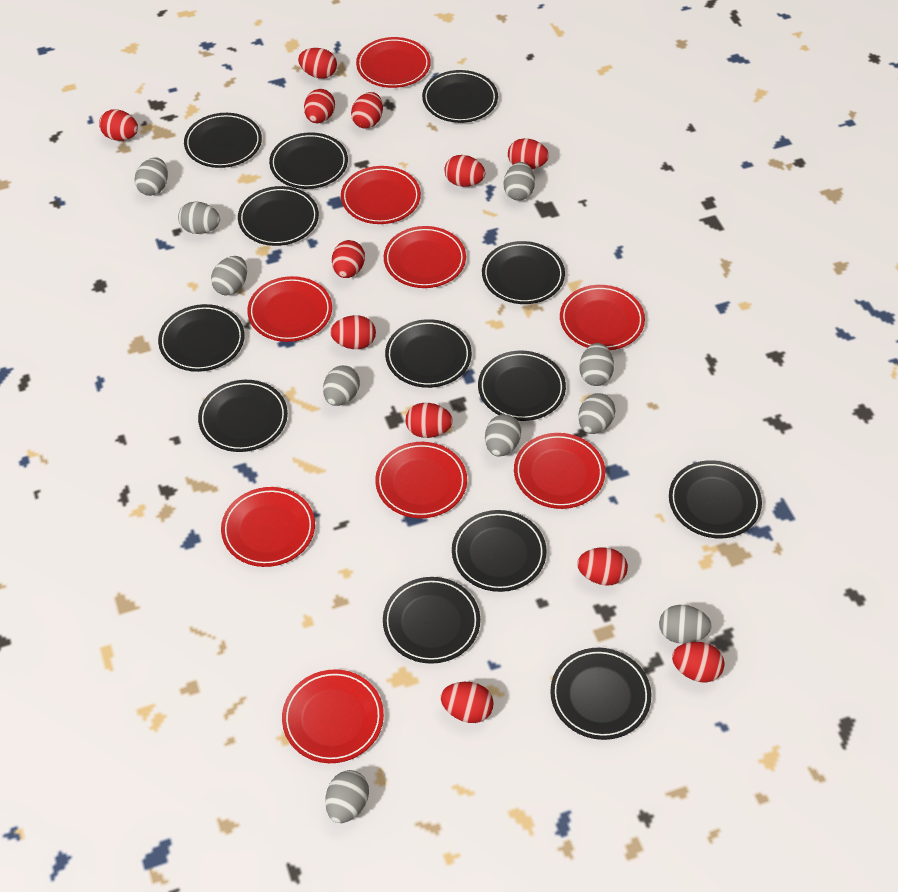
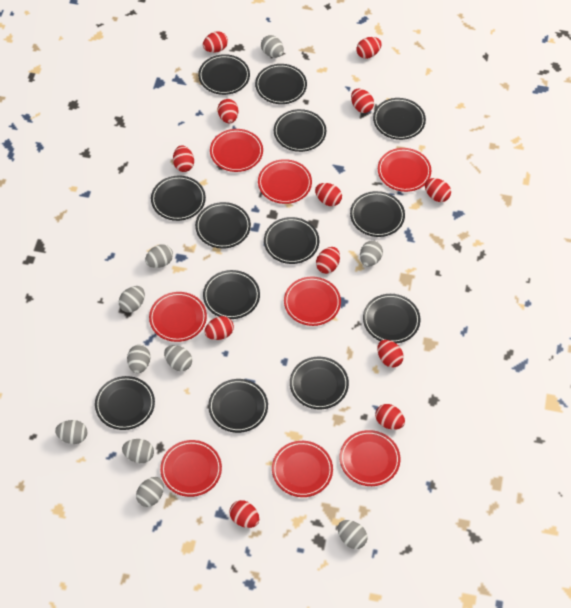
red plate: 9 -> 8

